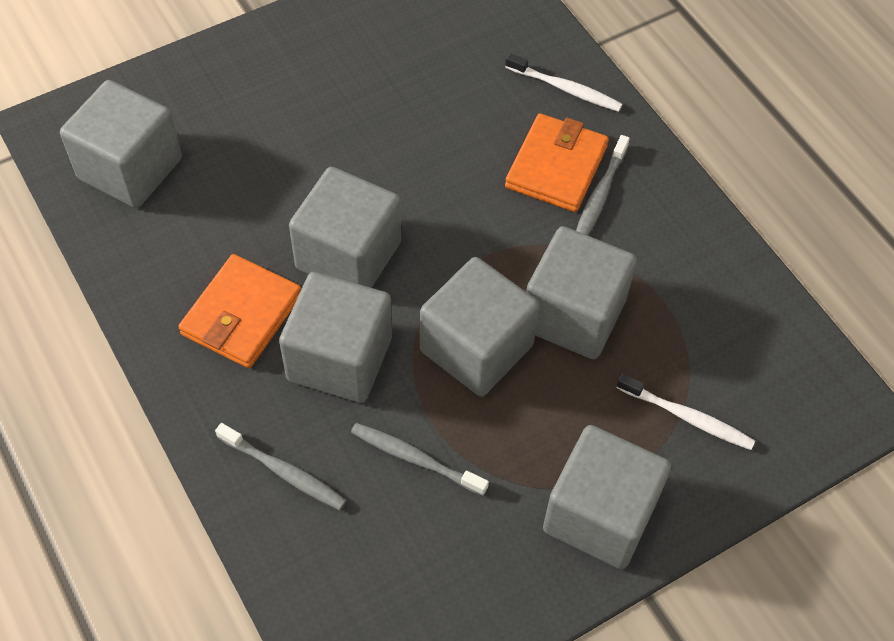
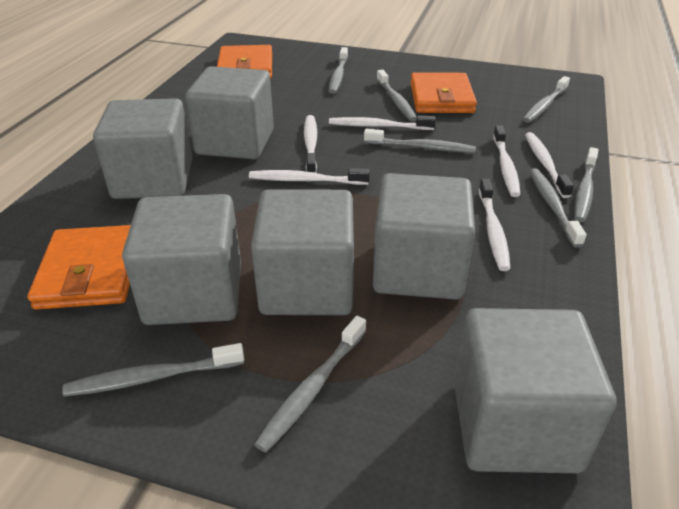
grey toothbrush: 3 -> 8
orange wallet: 2 -> 3
white toothbrush: 2 -> 6

